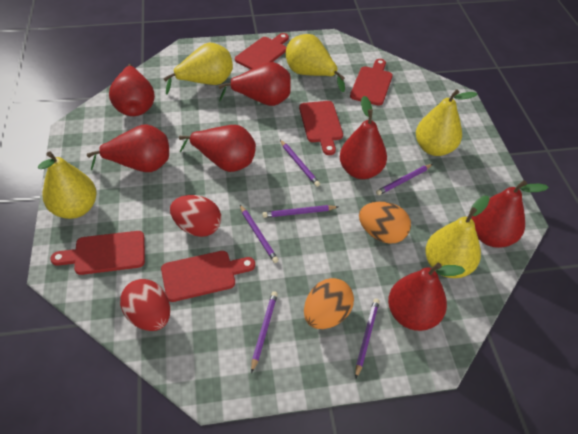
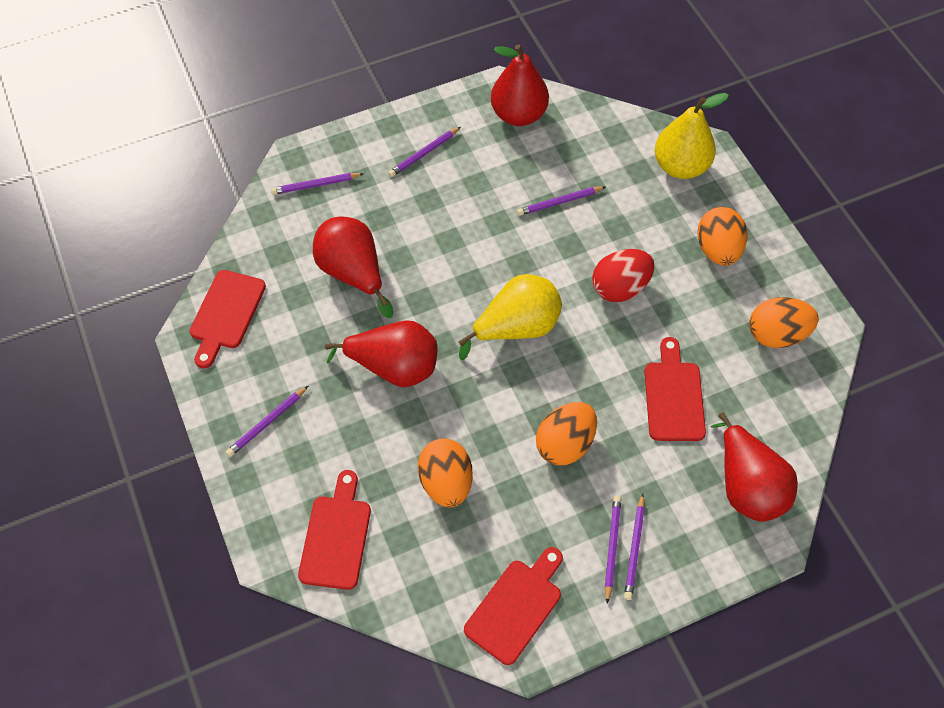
orange egg: 2 -> 4
red cutting board: 5 -> 4
red egg: 2 -> 1
red pear: 7 -> 4
yellow pear: 5 -> 2

